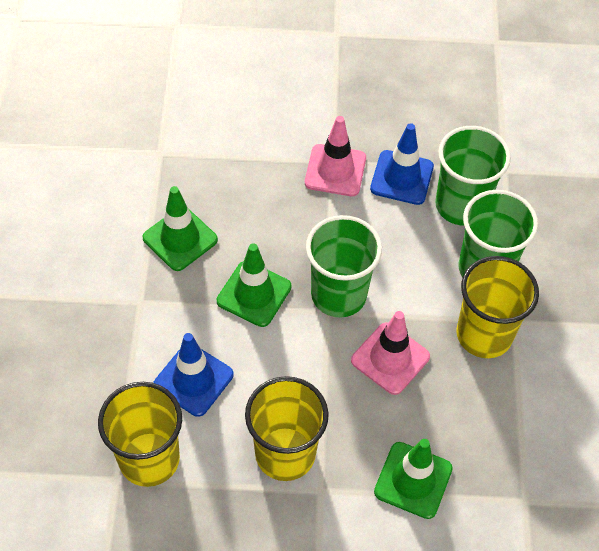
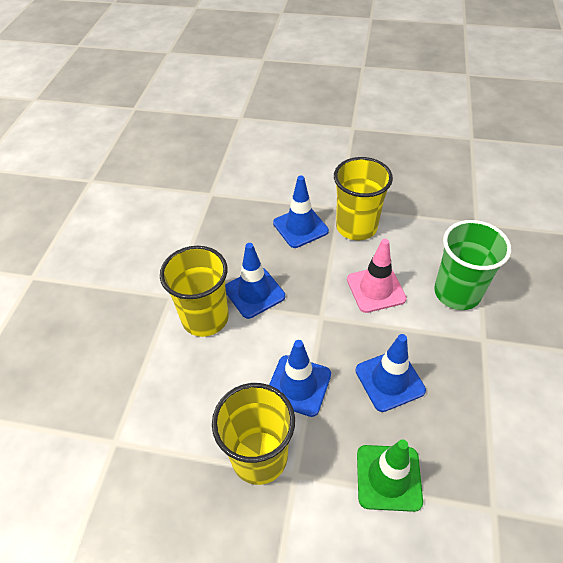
blue traffic cone: 2 -> 4
green cup: 3 -> 1
green traffic cone: 3 -> 1
pink traffic cone: 2 -> 1

